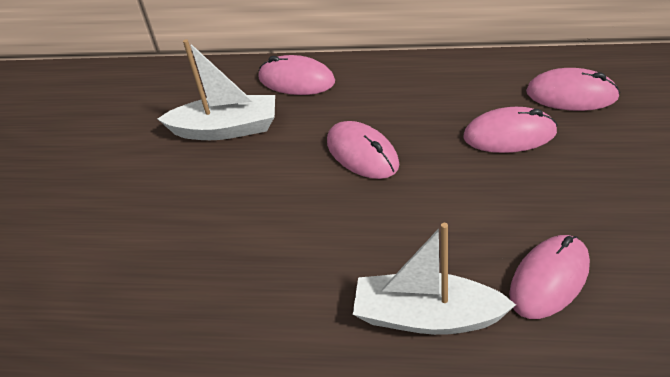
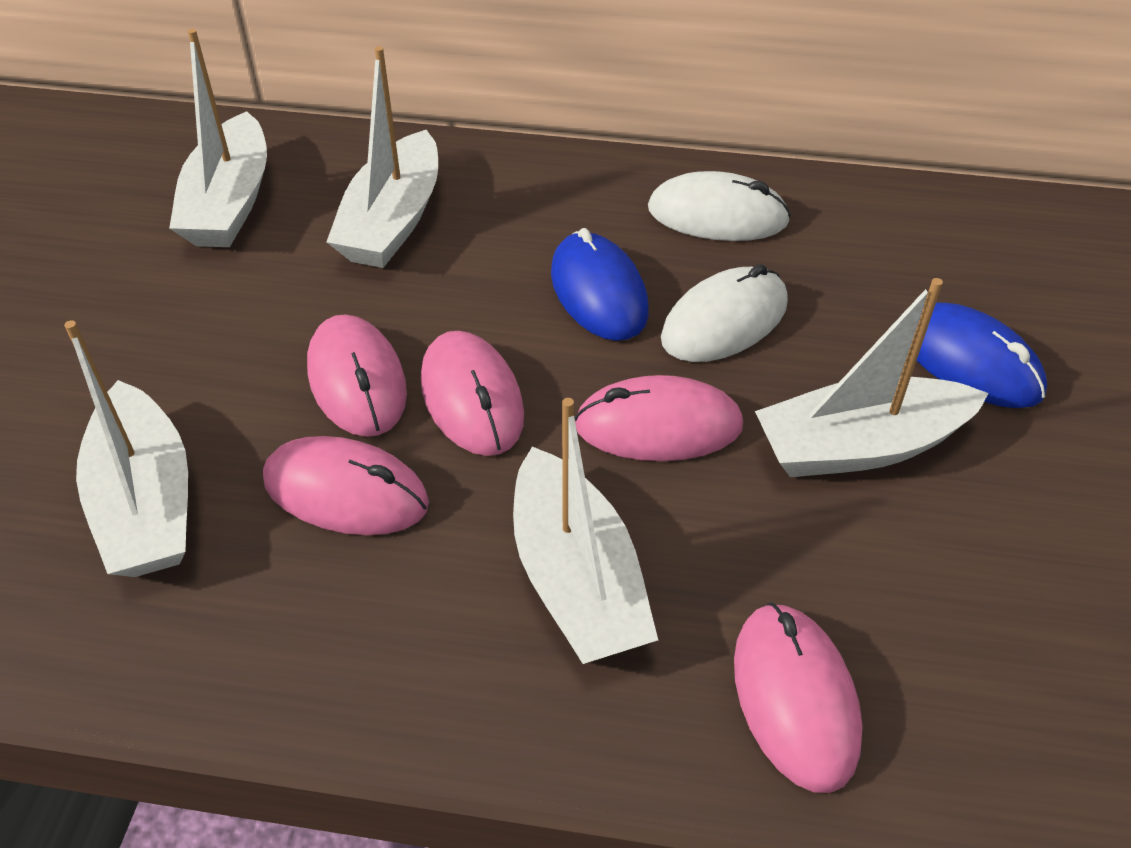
blue mouse: 0 -> 2
white boat: 2 -> 5
white mouse: 0 -> 2

